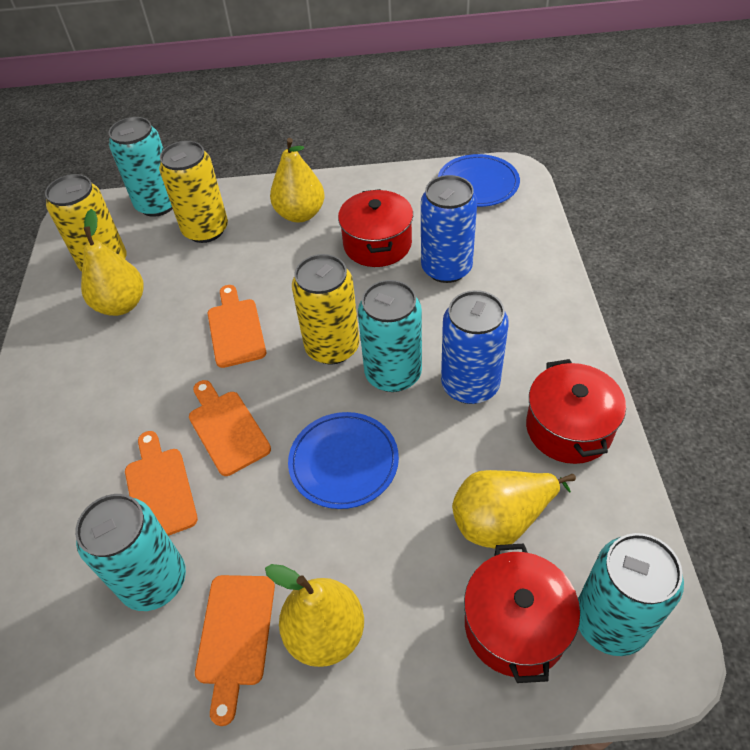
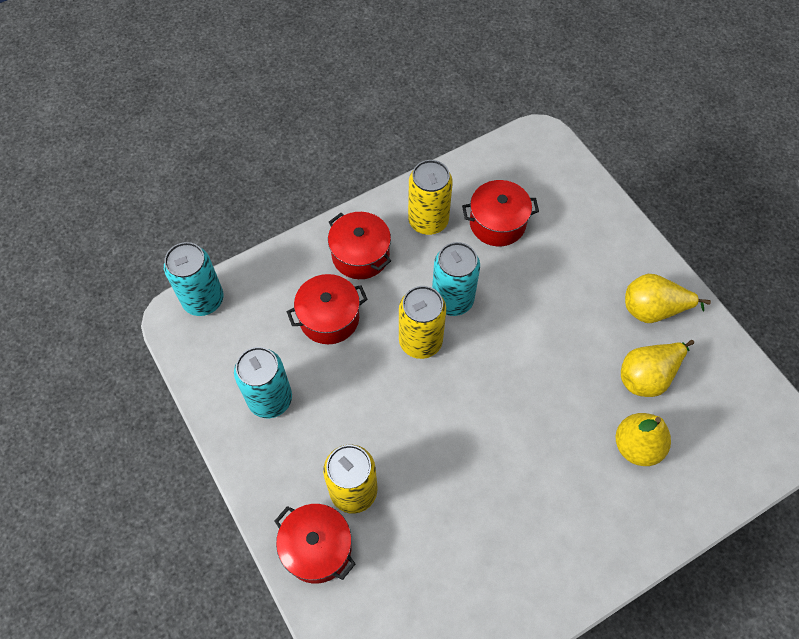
blue can: 2 -> 0
blue plate: 2 -> 0
orange cutting board: 4 -> 0
red pot: 3 -> 4
turquoise can: 4 -> 3
yellow pear: 4 -> 3

